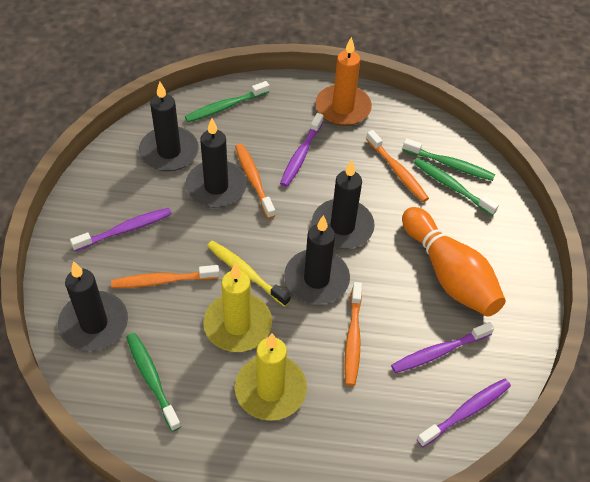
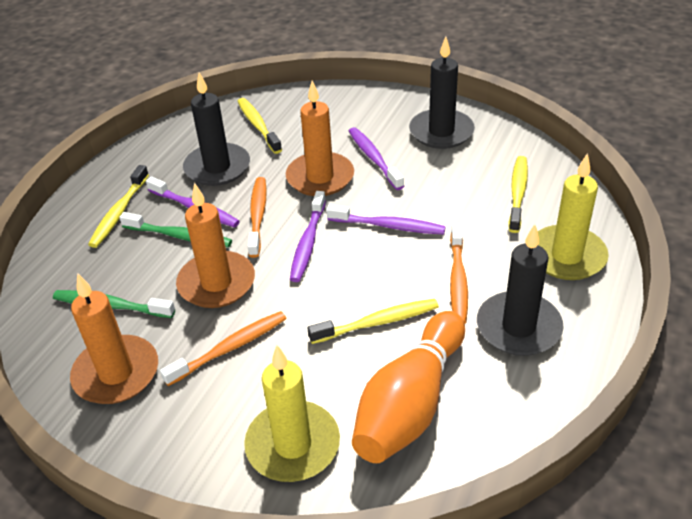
black candle: 5 -> 3
green toothbrush: 4 -> 2
orange candle: 1 -> 3
orange toothbrush: 4 -> 3
yellow toothbrush: 1 -> 4

